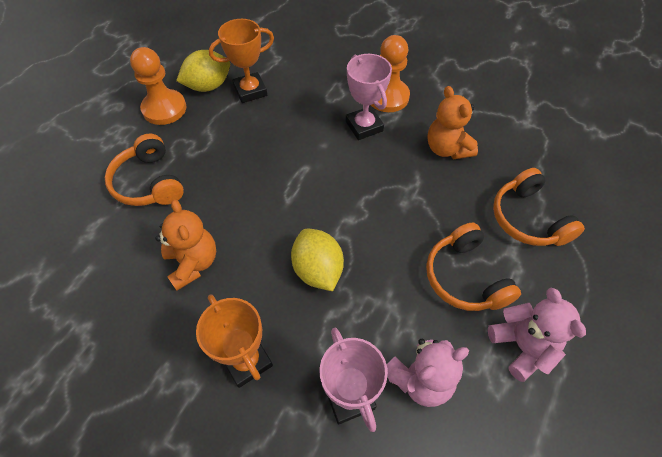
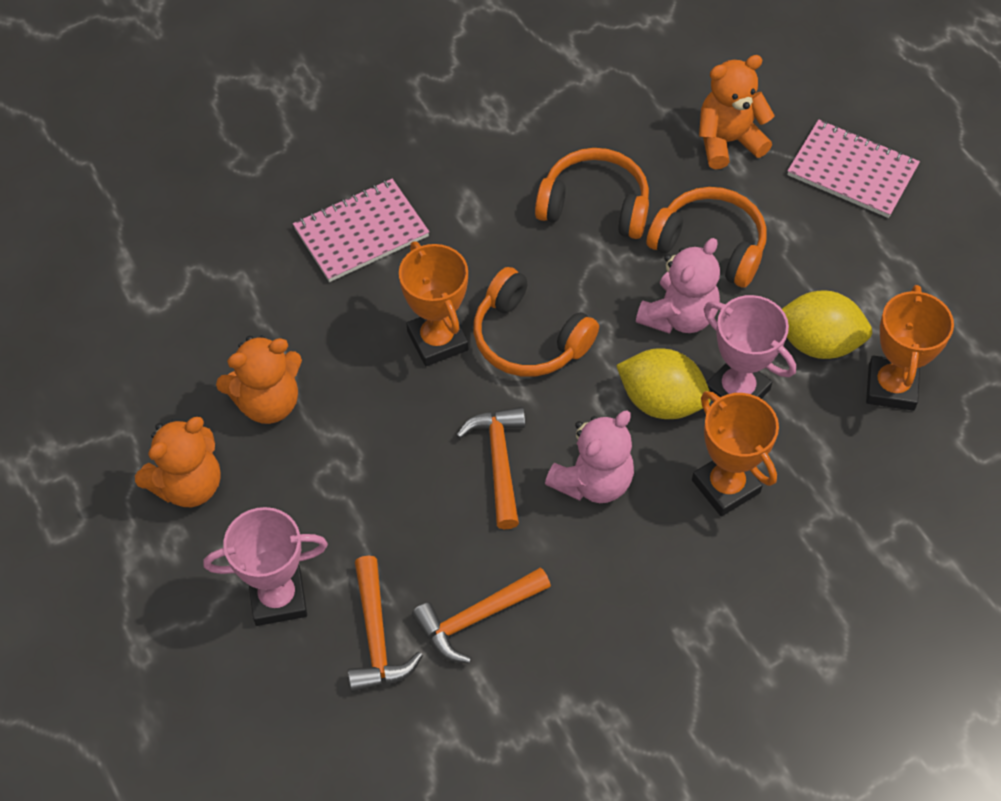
orange hammer: 0 -> 3
orange pawn: 2 -> 0
orange teddy bear: 2 -> 3
orange trophy: 2 -> 3
pink notebook: 0 -> 2

